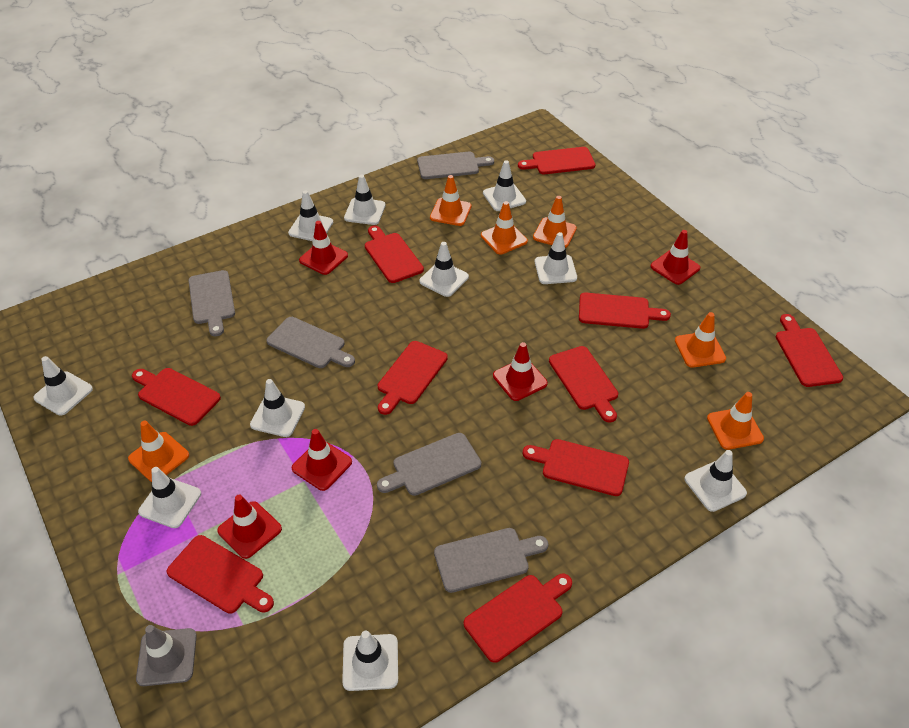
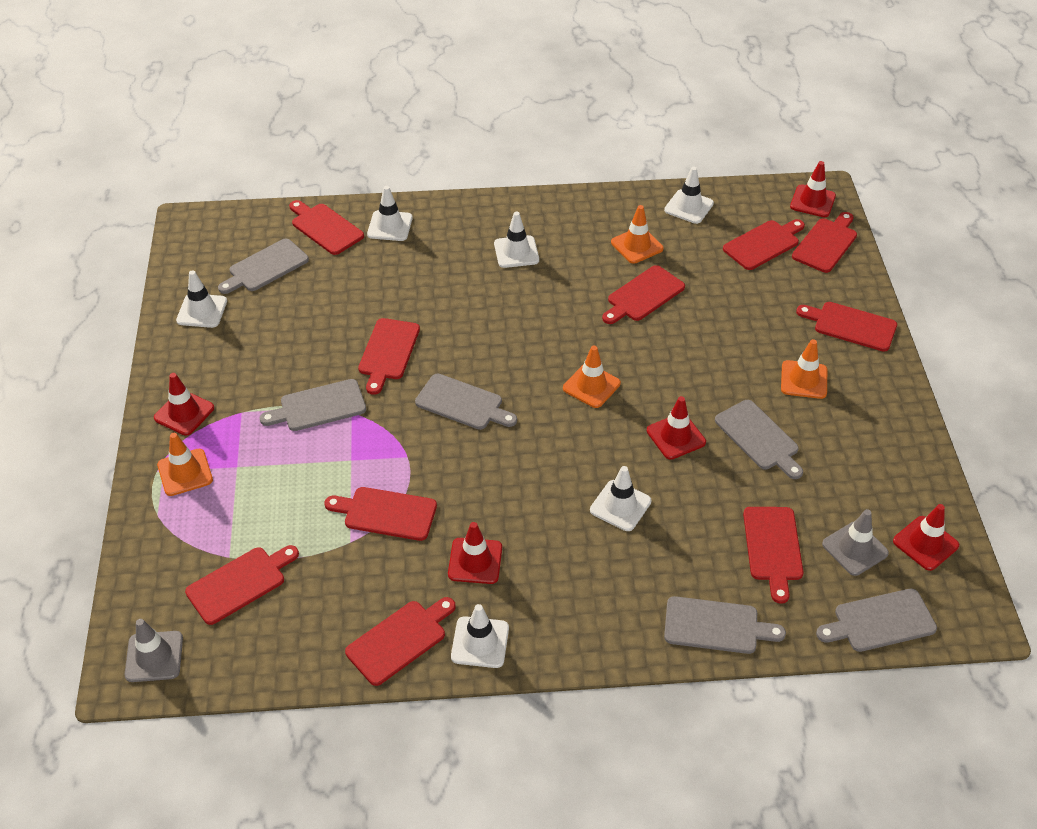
grey cutting board: 5 -> 6
grey traffic cone: 1 -> 2
orange traffic cone: 6 -> 4
white traffic cone: 10 -> 6

